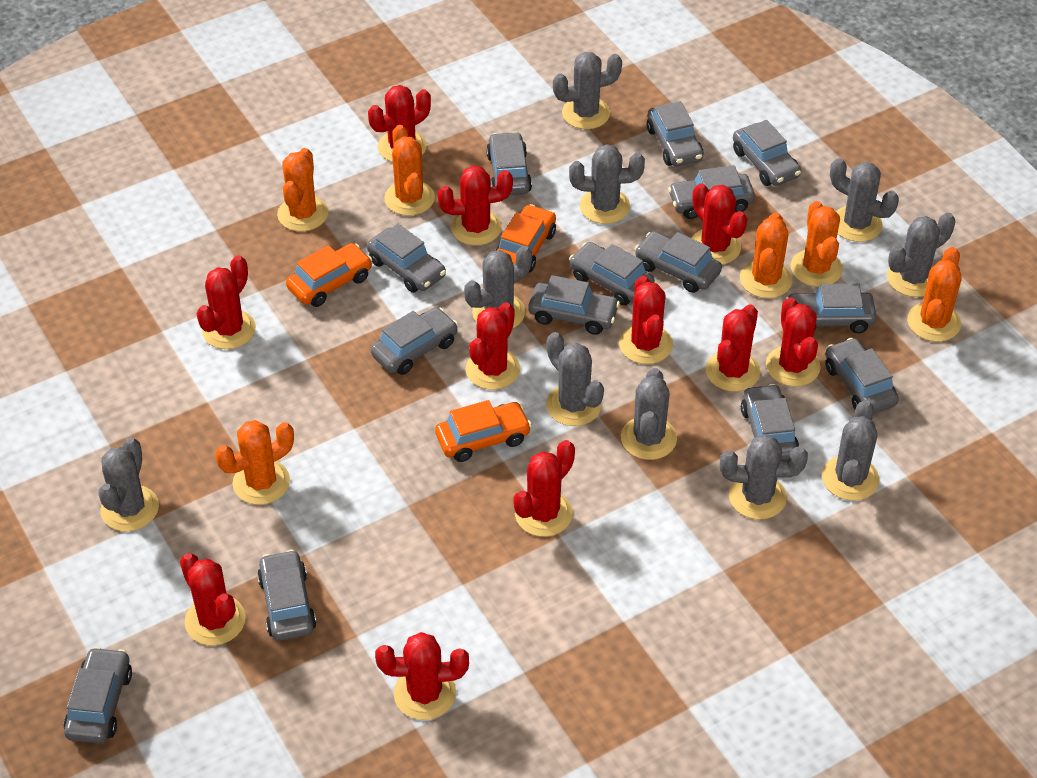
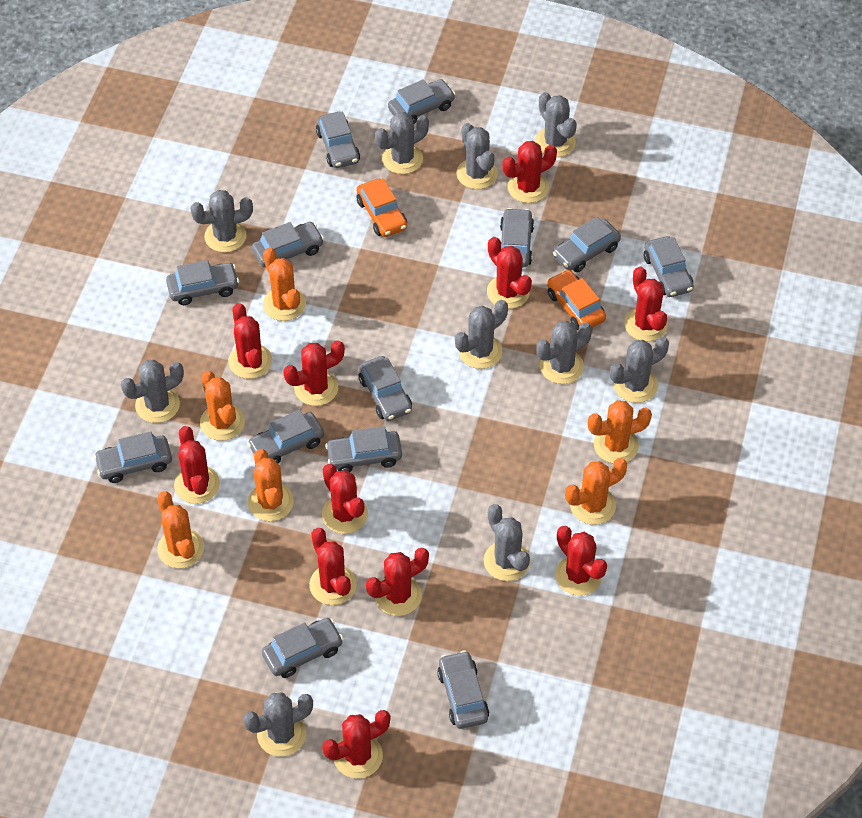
grey car: 14 -> 13
orange car: 3 -> 2

